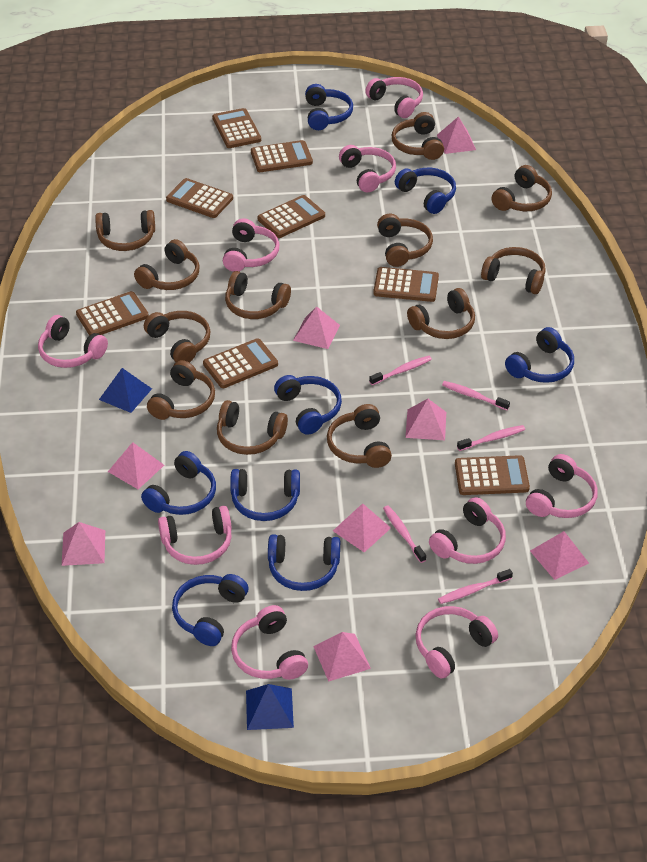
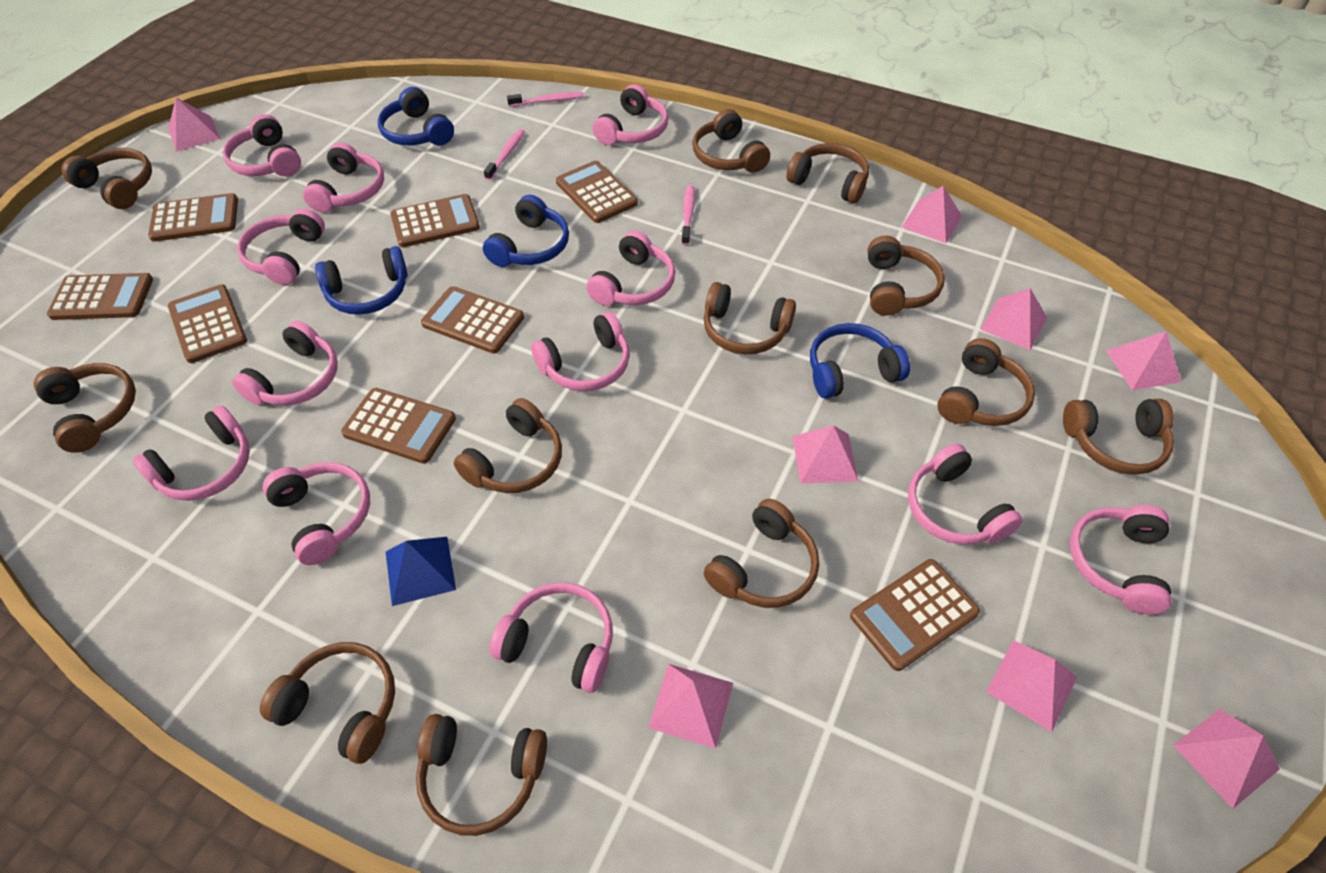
blue headphones: 8 -> 4
blue pyramid: 2 -> 1
pink headphones: 9 -> 12
pink toothbrush: 5 -> 3

